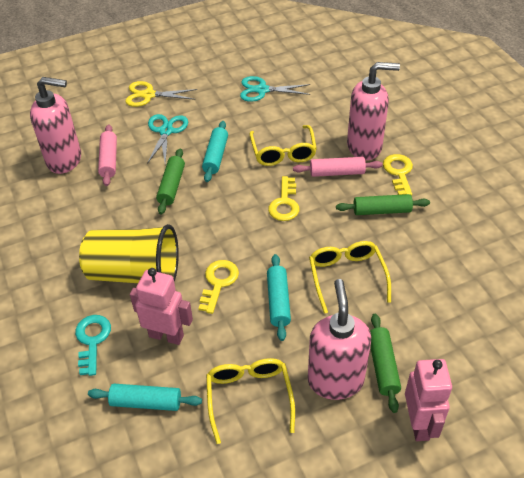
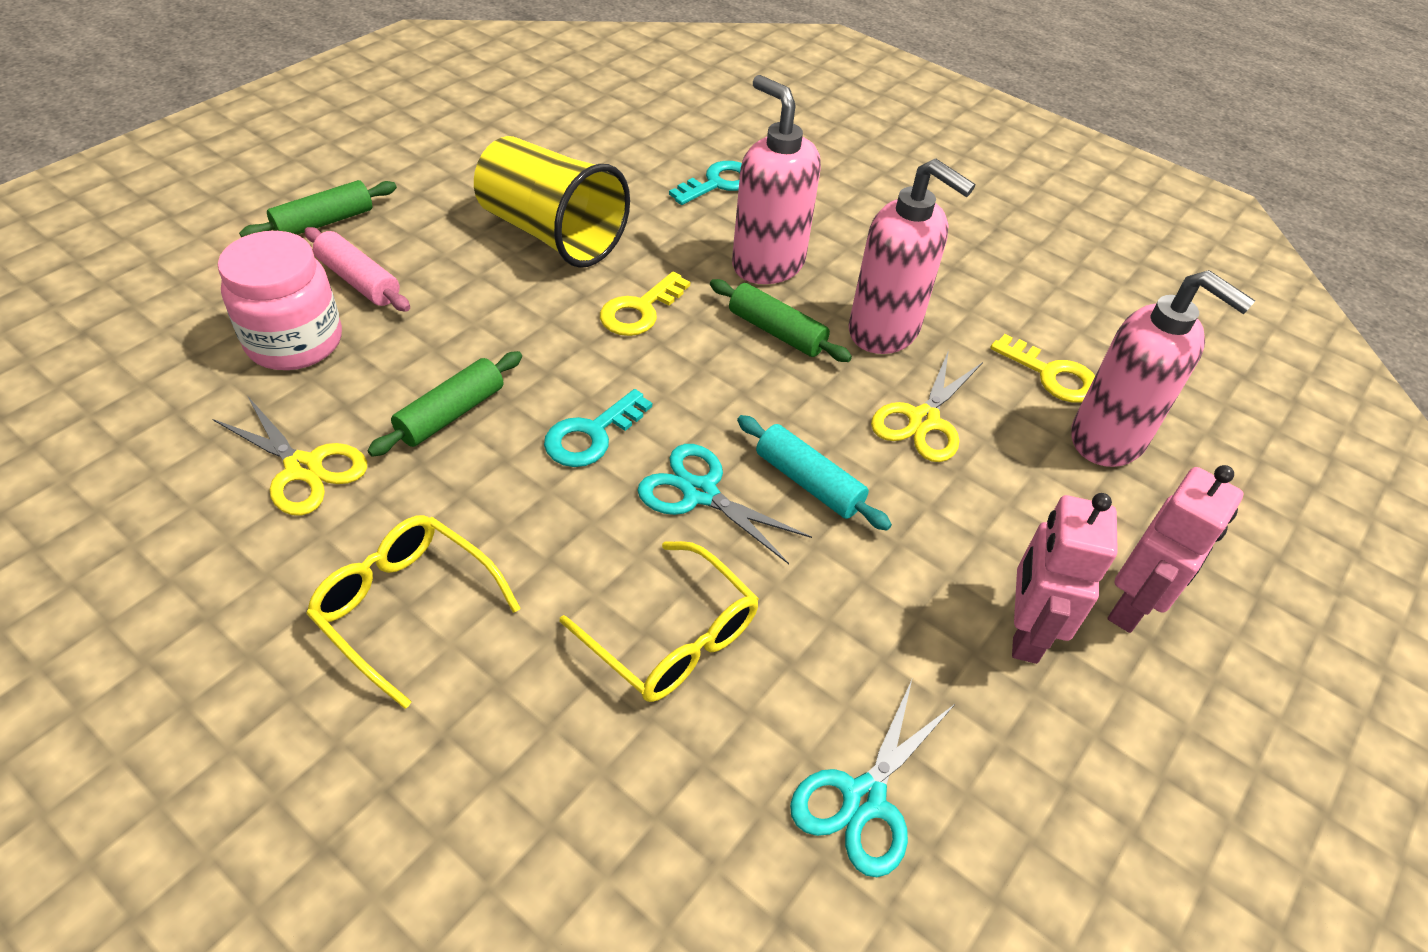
pink jar: 0 -> 1
pink rolling pin: 2 -> 1
turquoise key: 1 -> 2
turquoise rolling pin: 3 -> 1
yellow glasses: 3 -> 2
yellow key: 3 -> 2
yellow scissors: 1 -> 2

